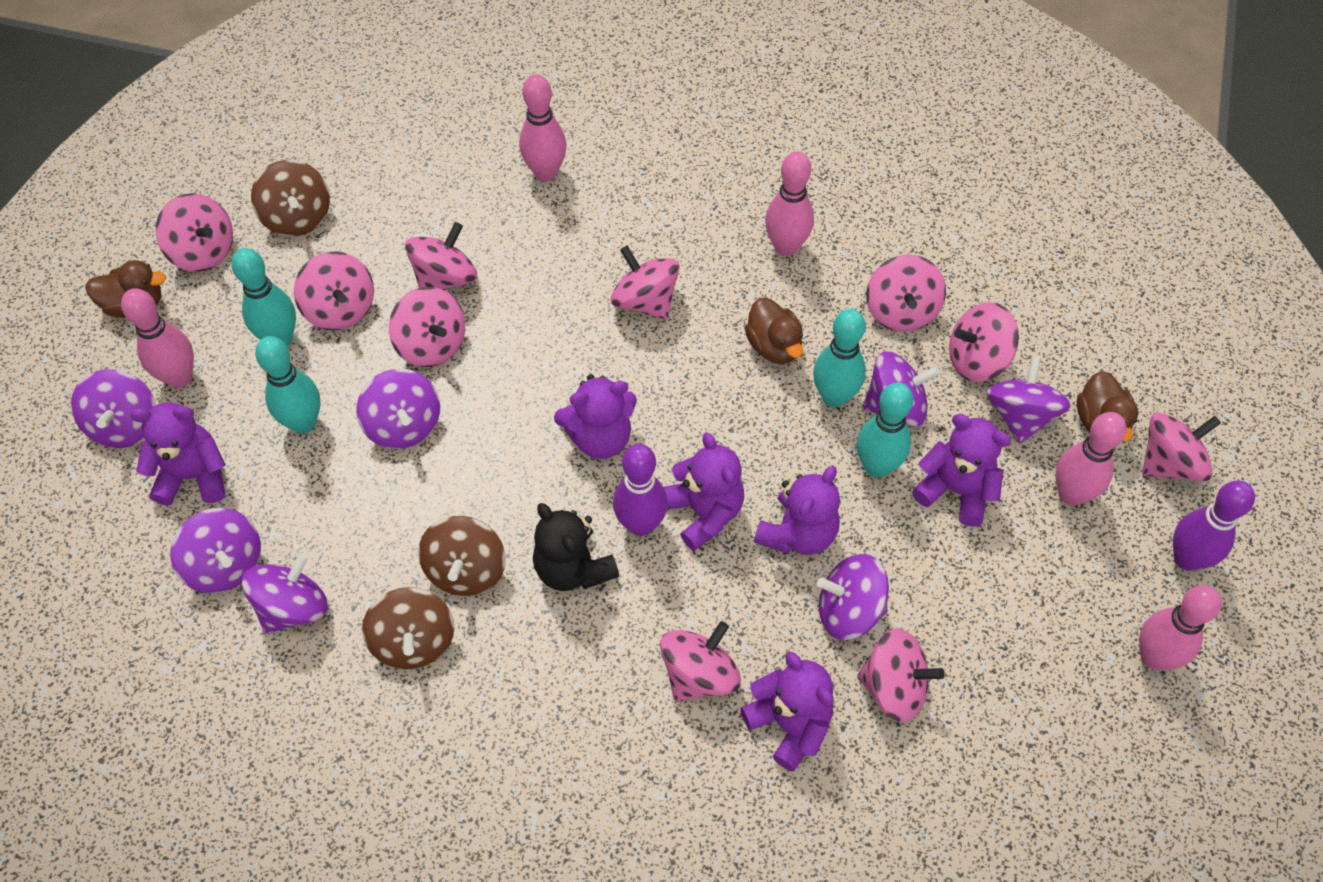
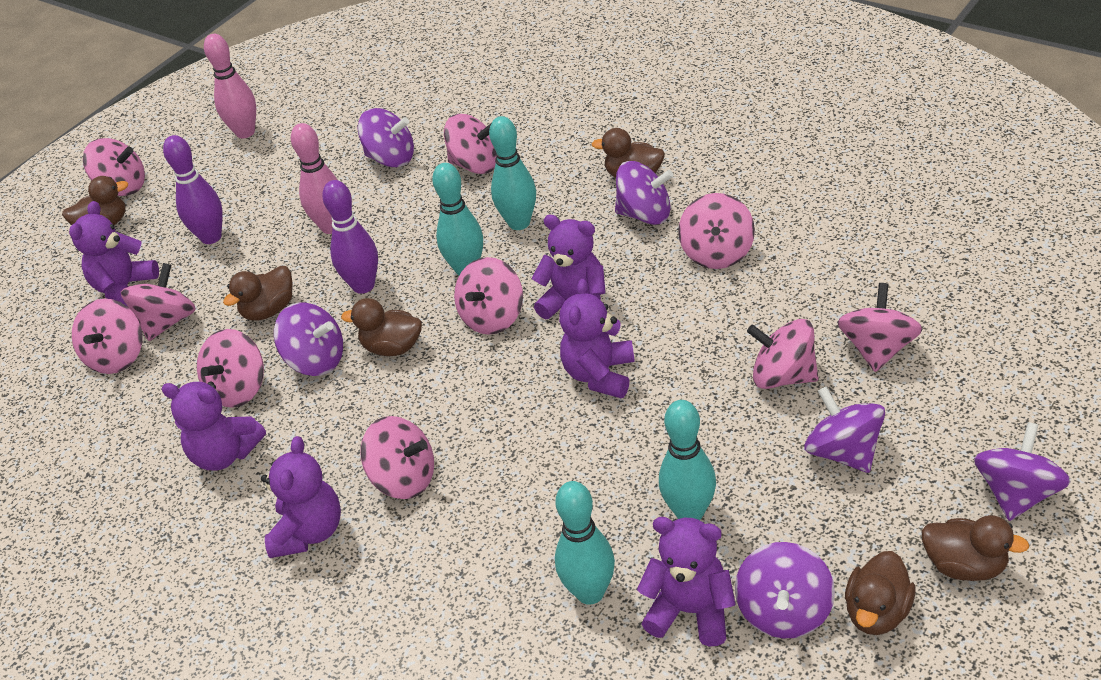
black teddy bear: 1 -> 0
brown duck: 3 -> 6
brown spinning top: 3 -> 0
pink bowling pin: 5 -> 2
purple spinning top: 7 -> 6

